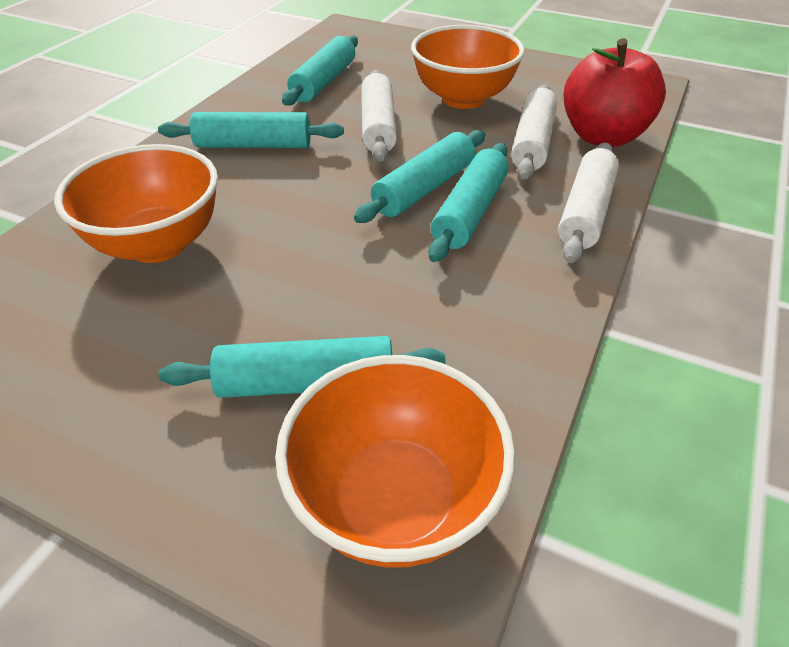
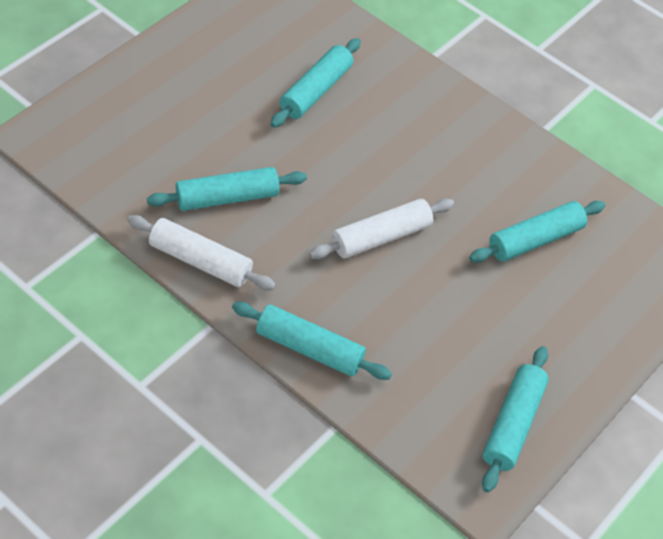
orange bowl: 3 -> 0
red apple: 1 -> 0
white rolling pin: 3 -> 2

